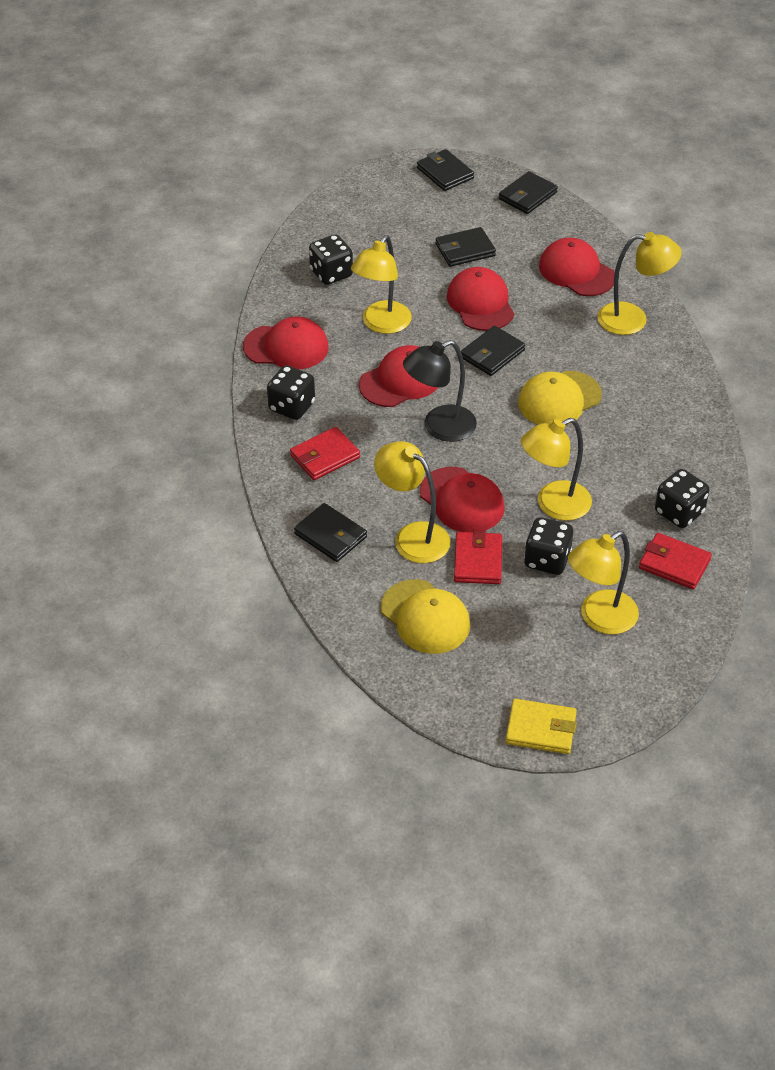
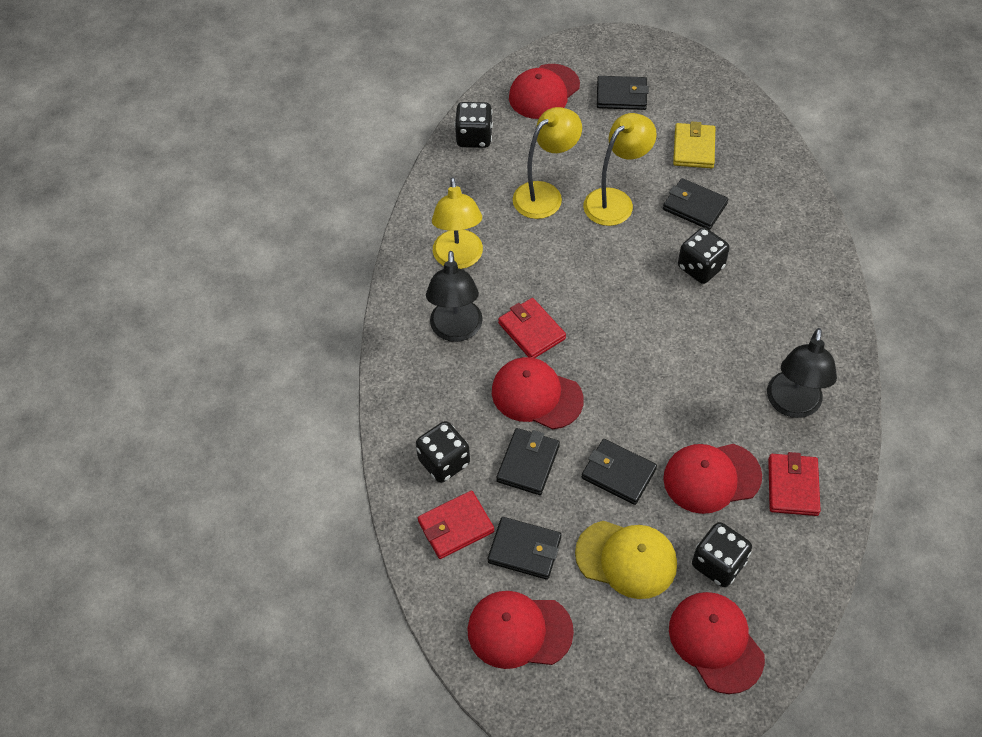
black lamp: 1 -> 2
yellow cap: 2 -> 1
yellow lamp: 5 -> 3

